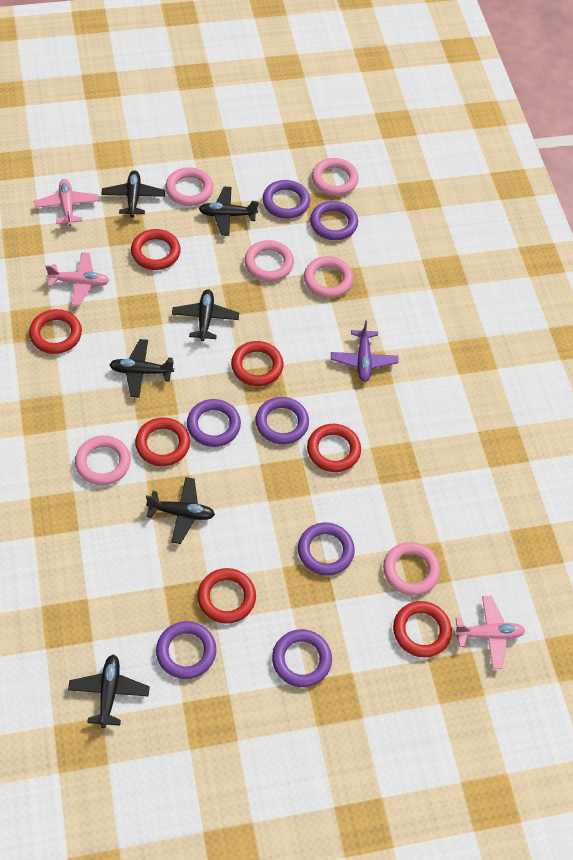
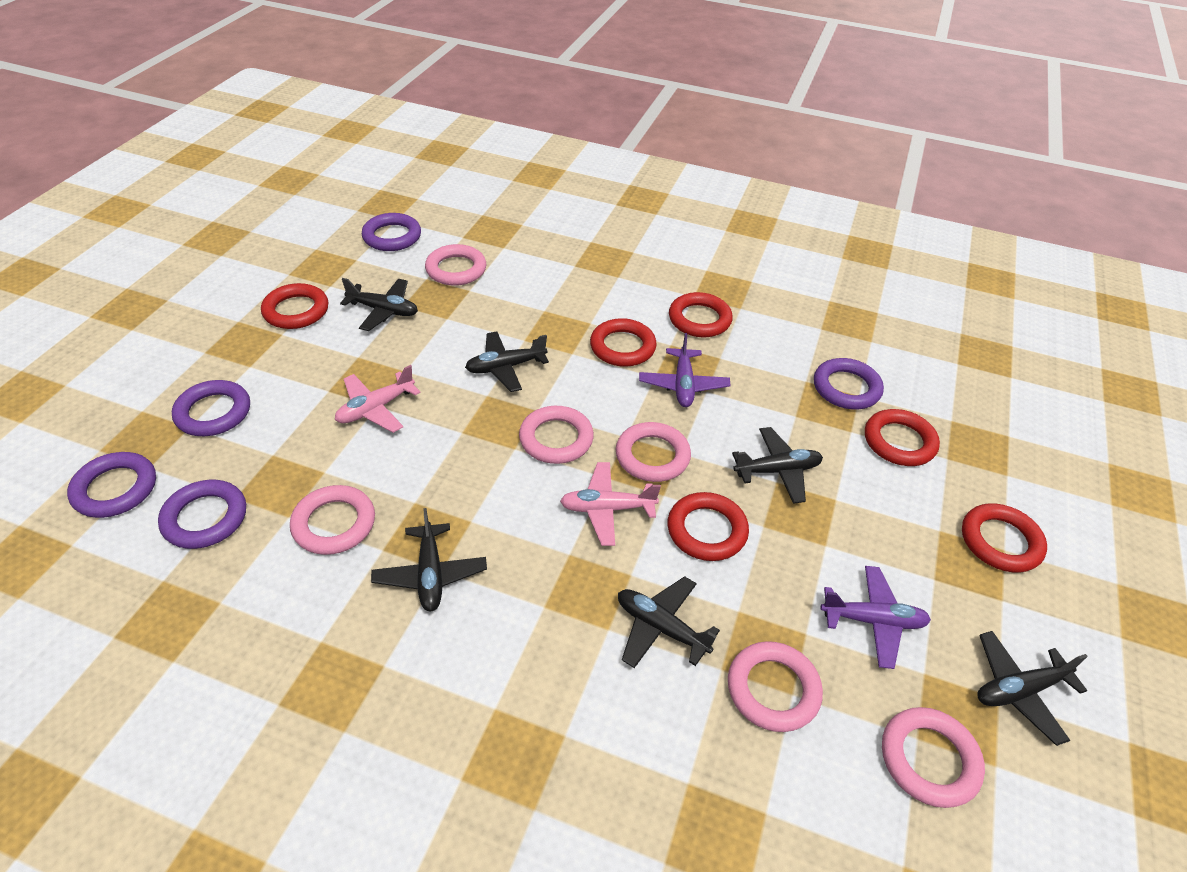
pink plane: 3 -> 2
purple plane: 1 -> 2
purple ring: 7 -> 5
red ring: 7 -> 6

